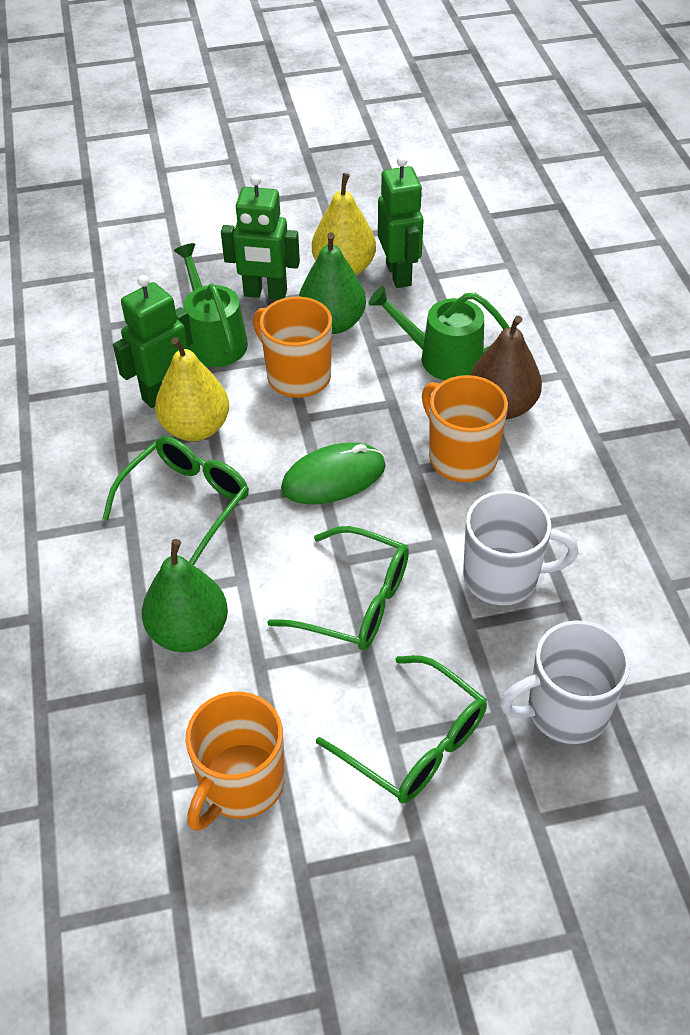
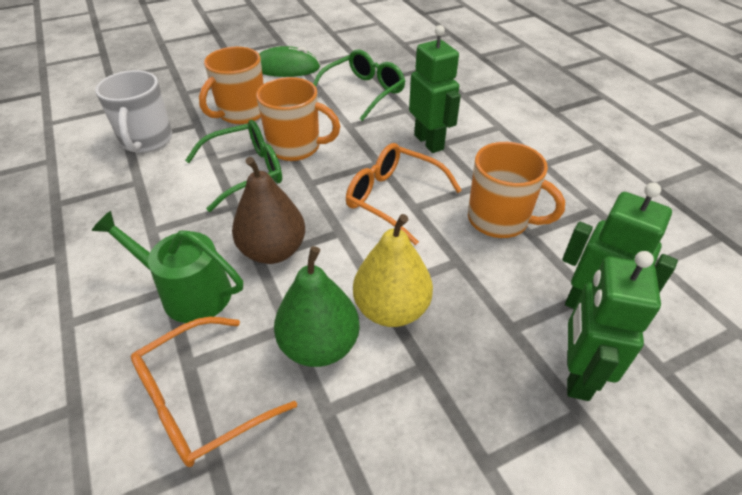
green glasses: 3 -> 2
green pear: 2 -> 1
green watering can: 2 -> 1
orange glasses: 0 -> 2
white mug: 2 -> 1
yellow pear: 2 -> 1

